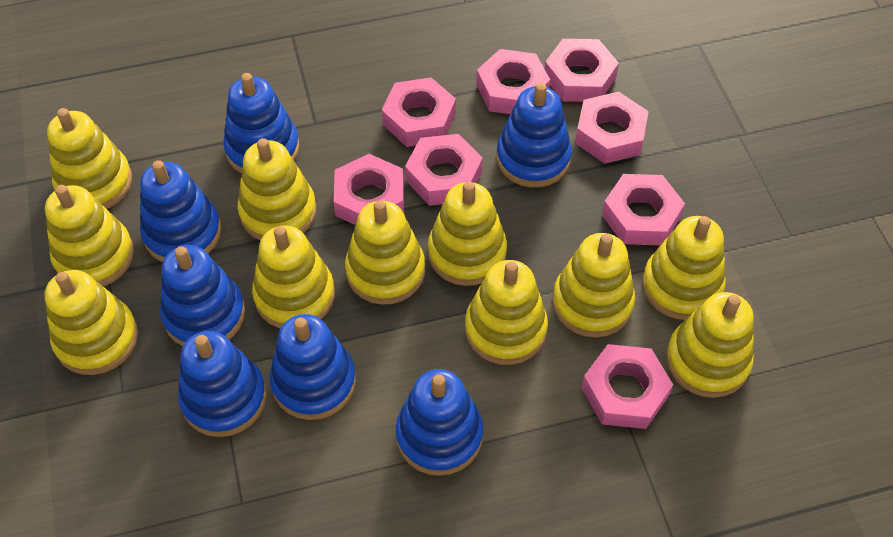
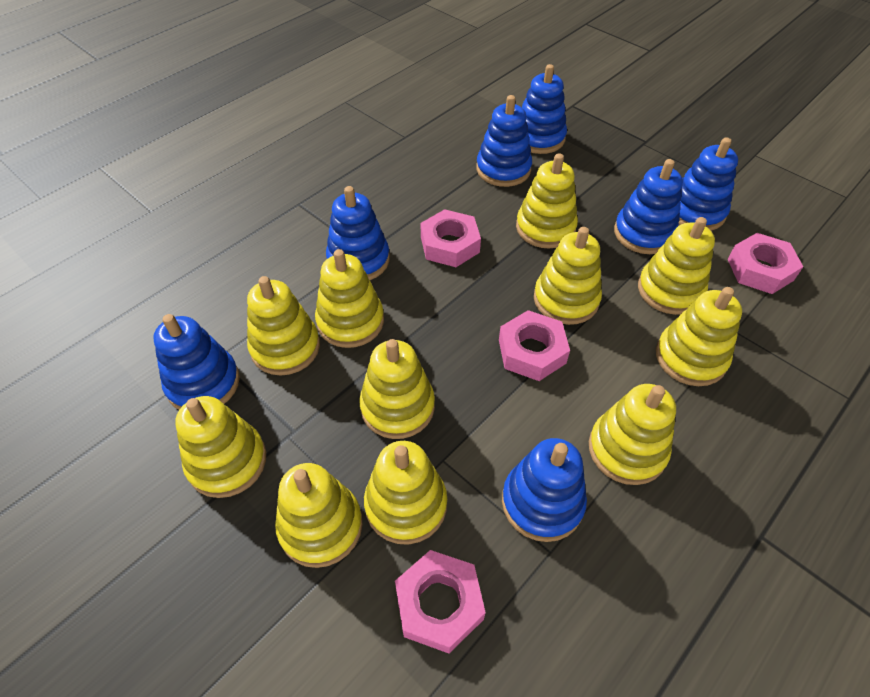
pink nut: 8 -> 4

